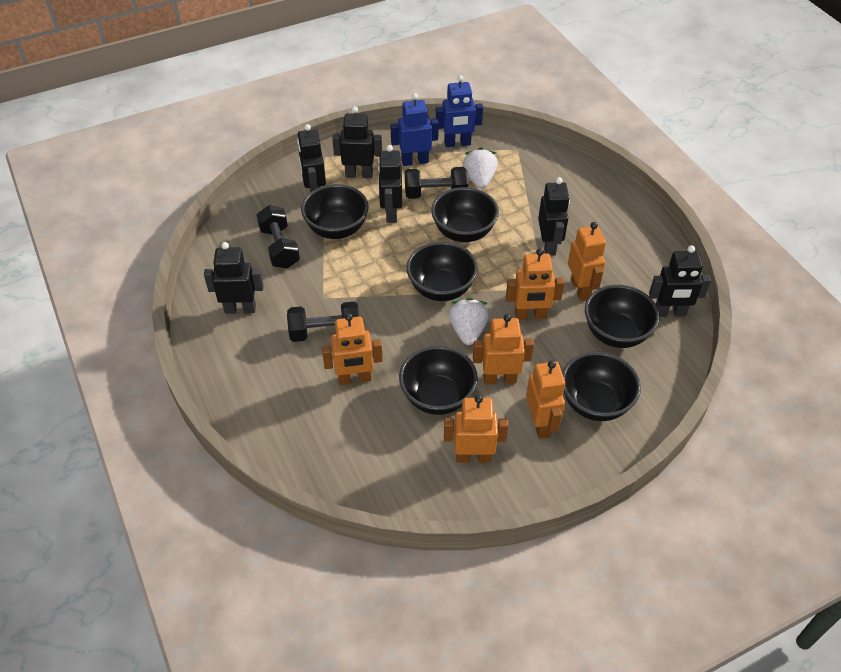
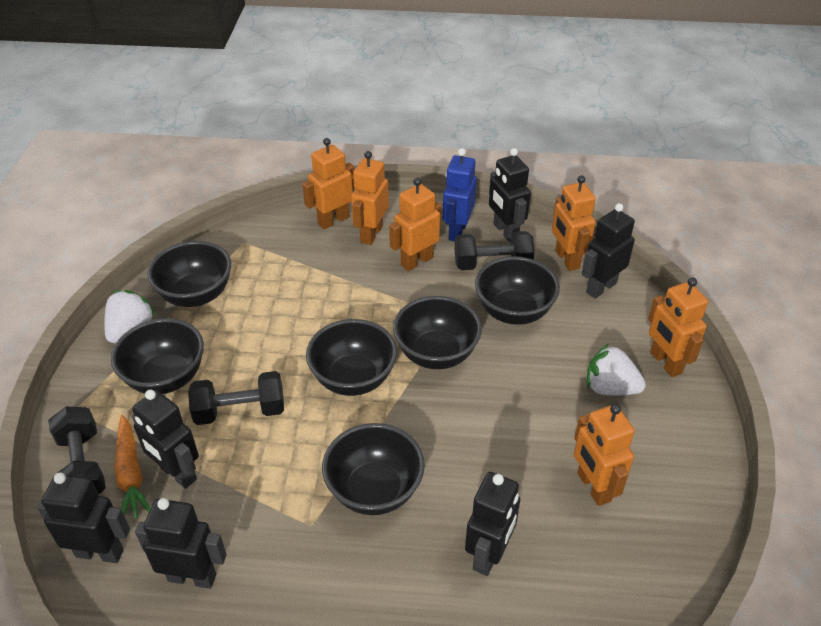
blue robot: 2 -> 1
orange carrot: 0 -> 1

